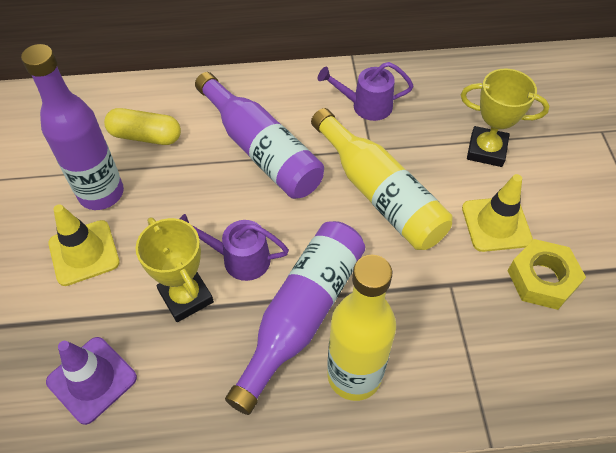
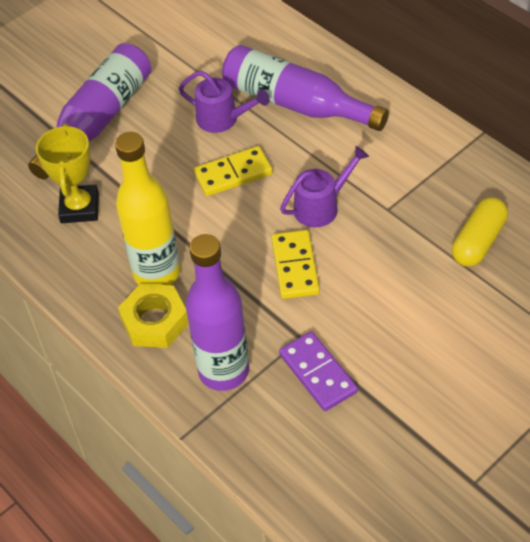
purple domino: 0 -> 1
purple traffic cone: 1 -> 0
yellow bottle: 2 -> 1
yellow domino: 0 -> 2
yellow traffic cone: 2 -> 0
yellow trophy: 2 -> 1

